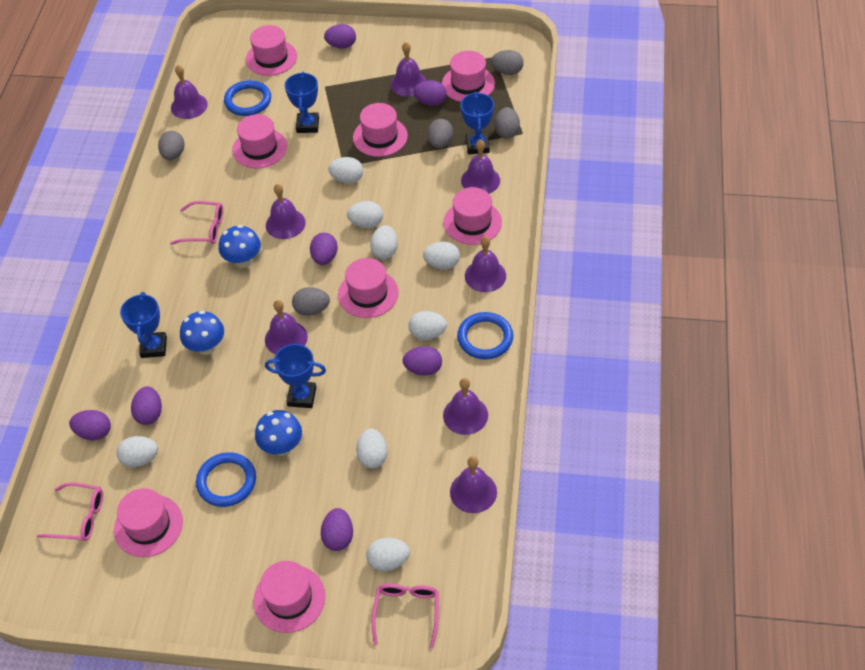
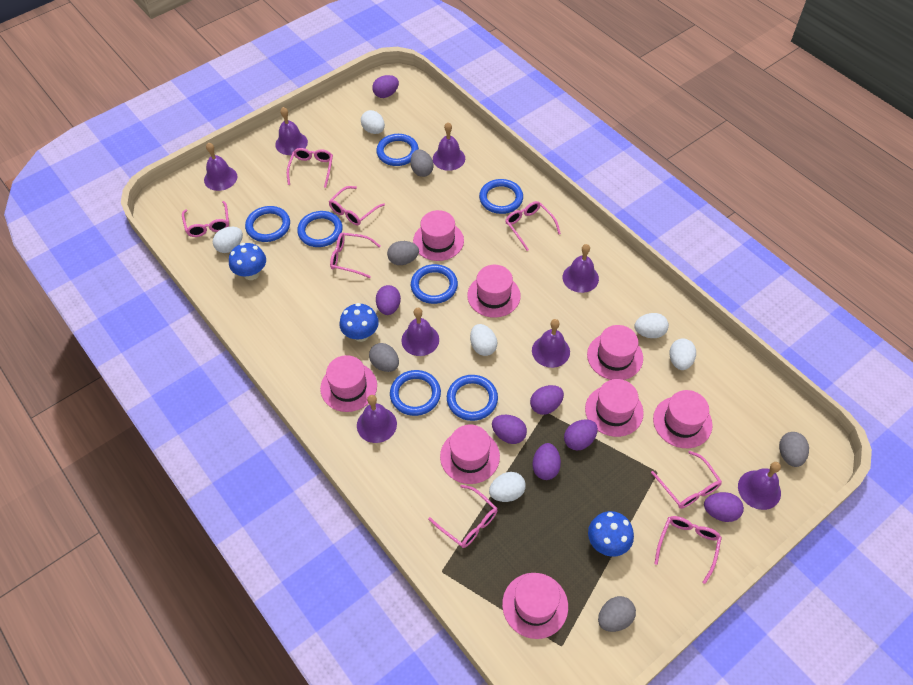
blue ring: 3 -> 7
blue trophy: 4 -> 0
pink glasses: 3 -> 8
white egg: 8 -> 6

